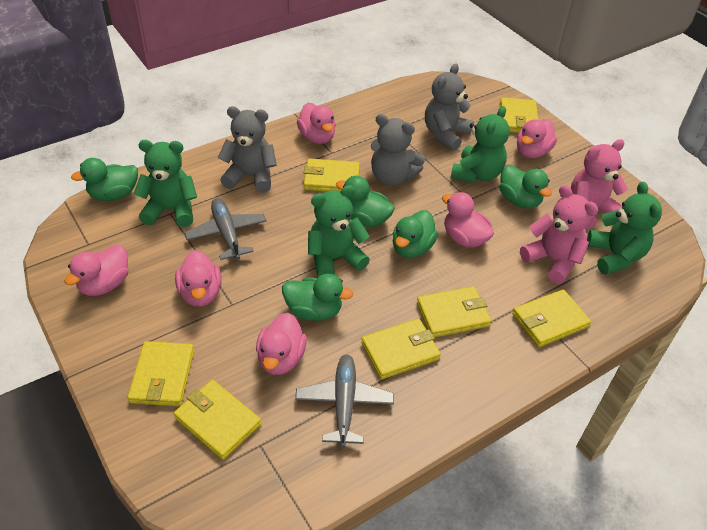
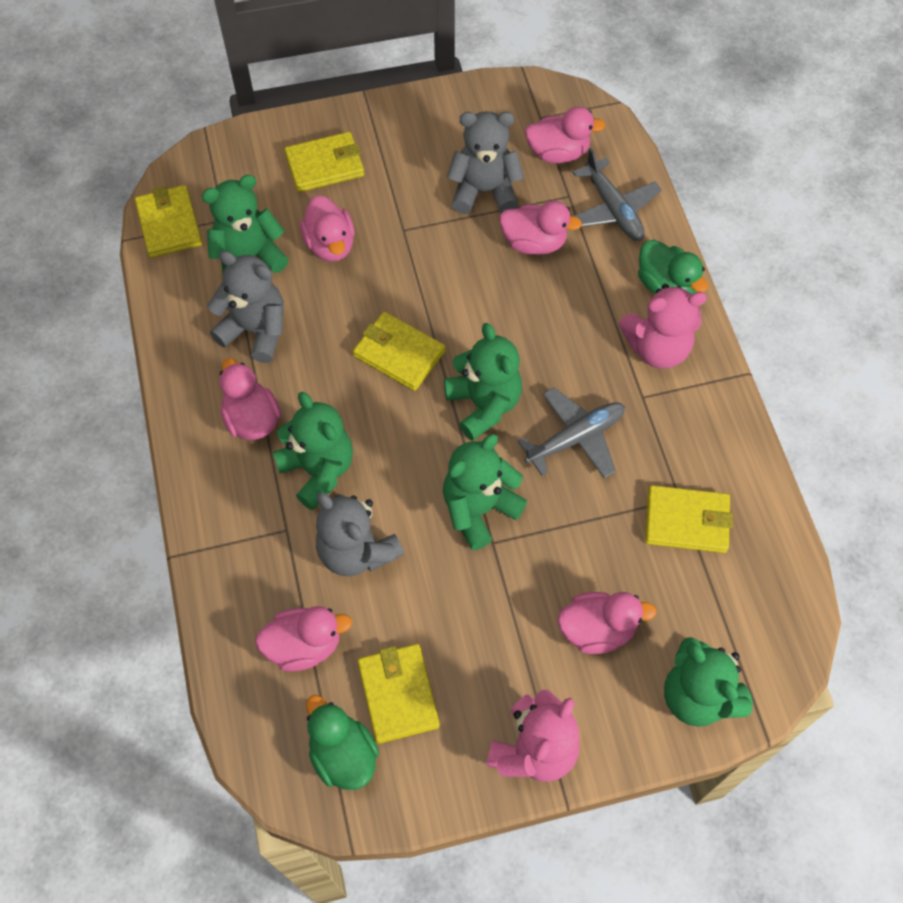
green duck: 5 -> 2
green teddy bear: 4 -> 5
yellow wallet: 7 -> 5

